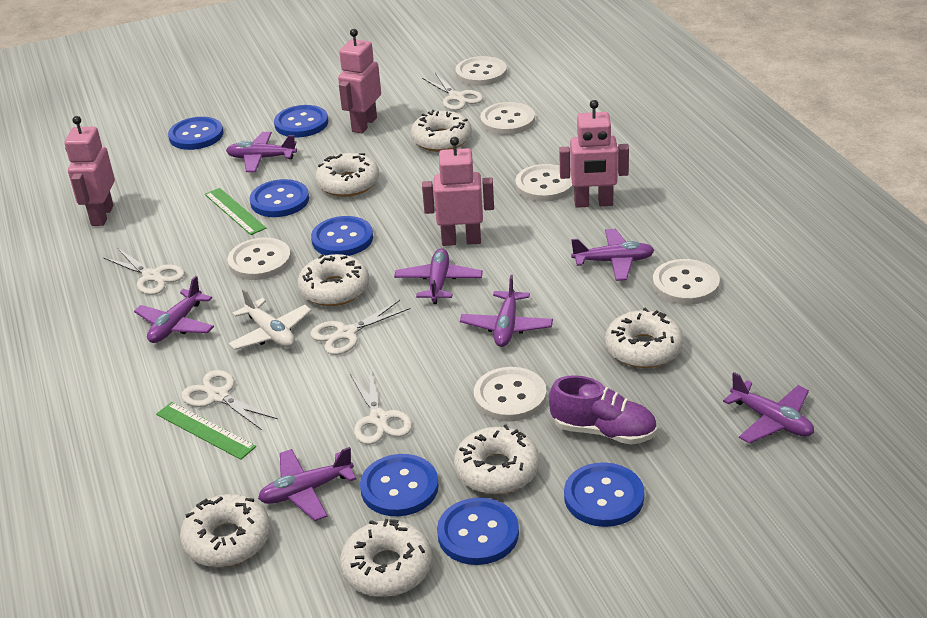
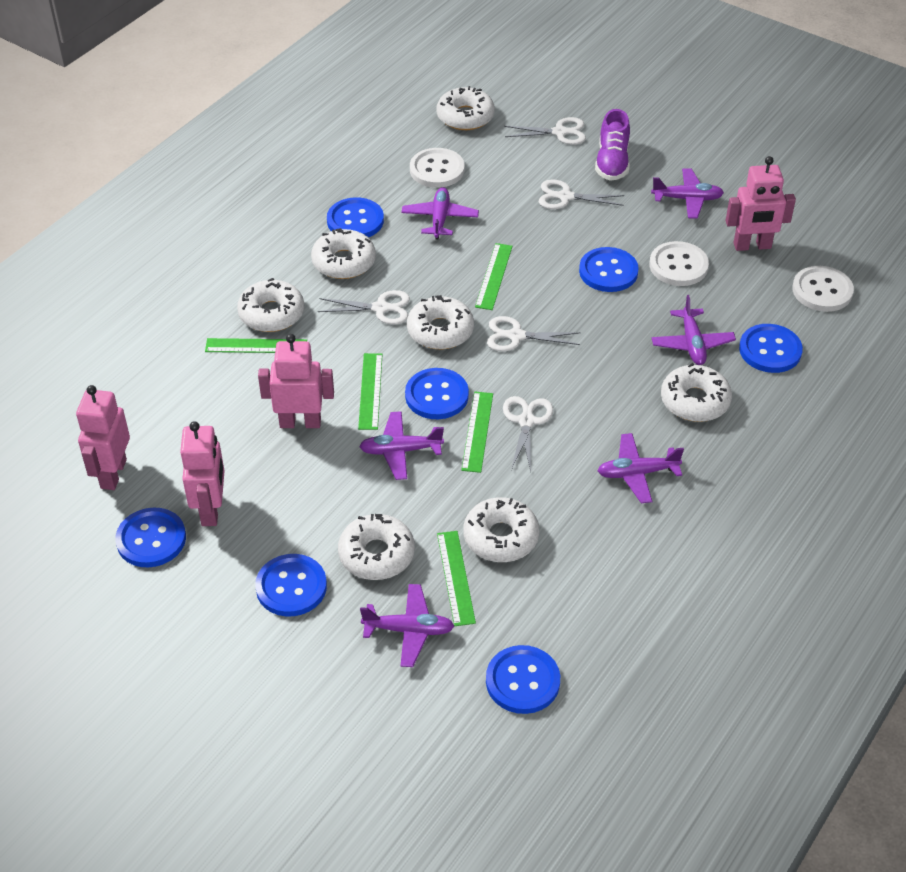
green ruler: 2 -> 5
purple plane: 7 -> 6
white button: 6 -> 3
white plane: 1 -> 0

